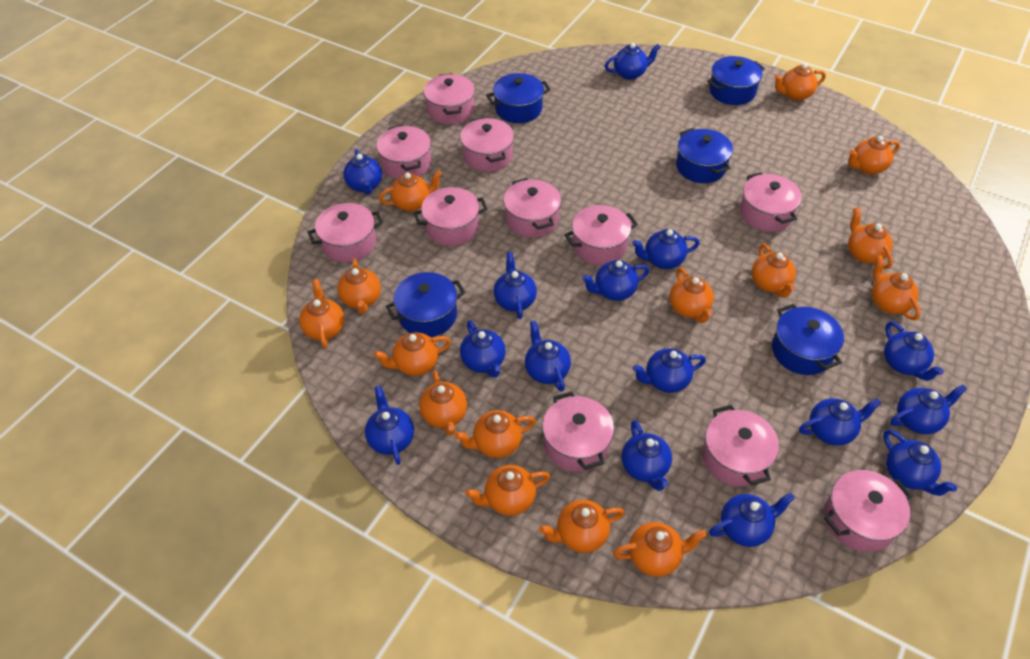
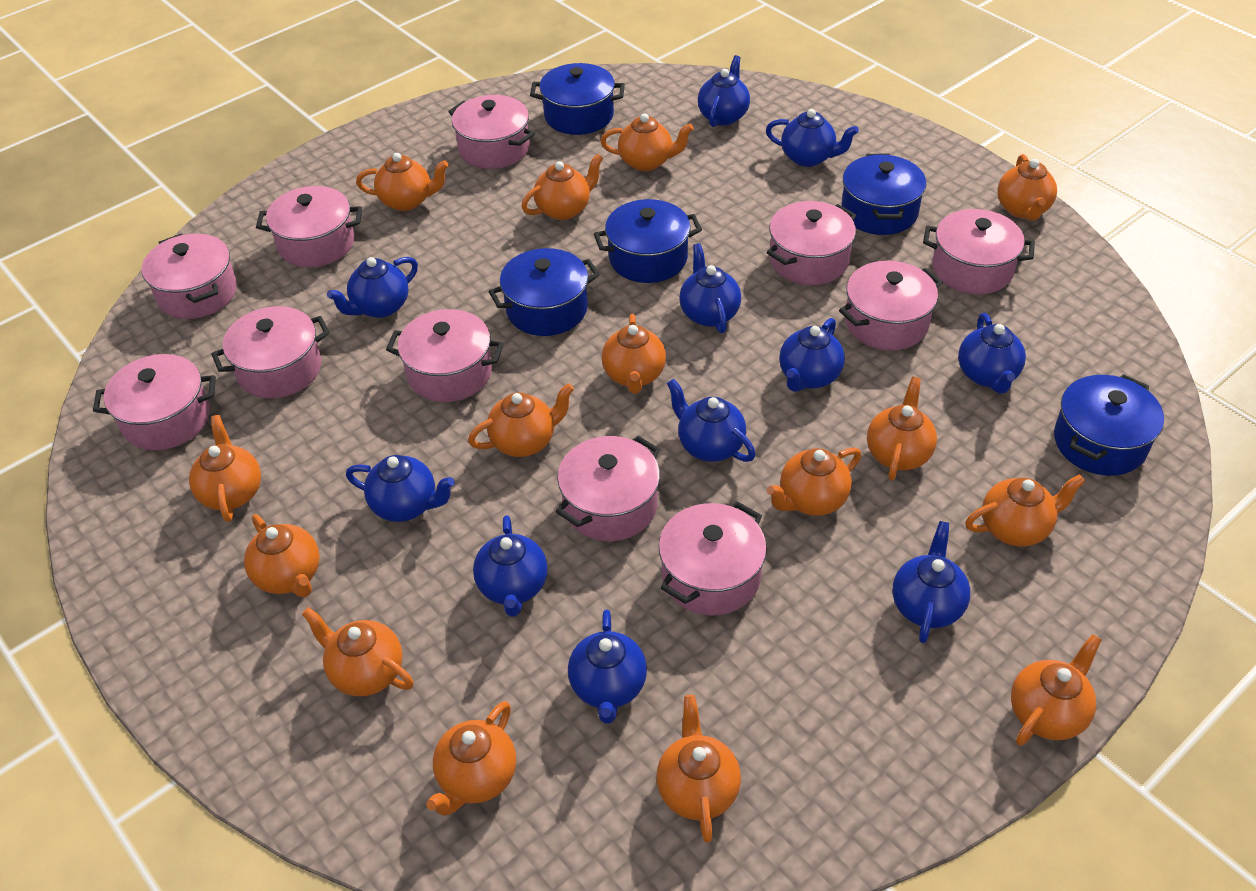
blue teapot: 15 -> 11

